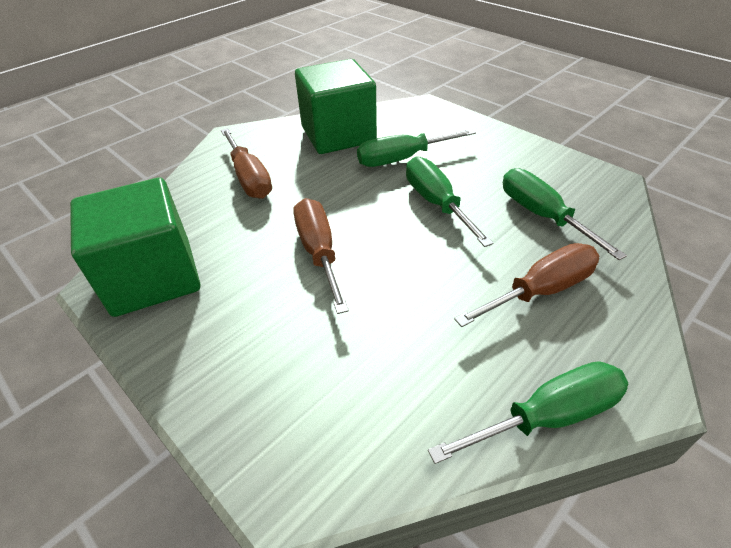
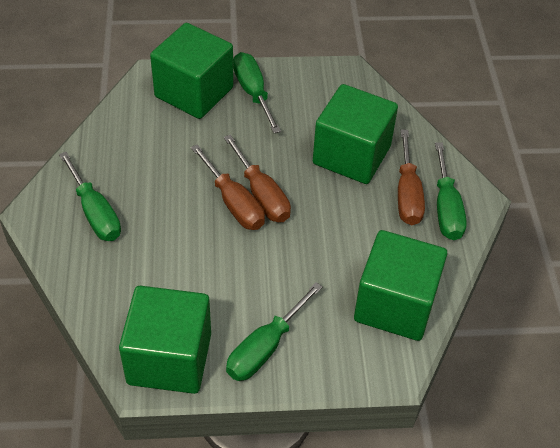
green cube: 2 -> 4

